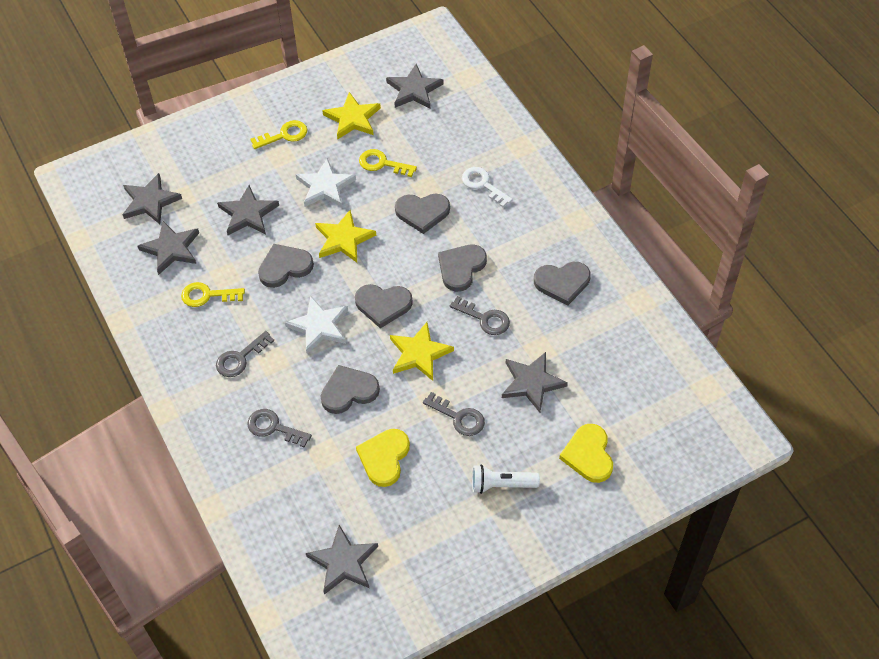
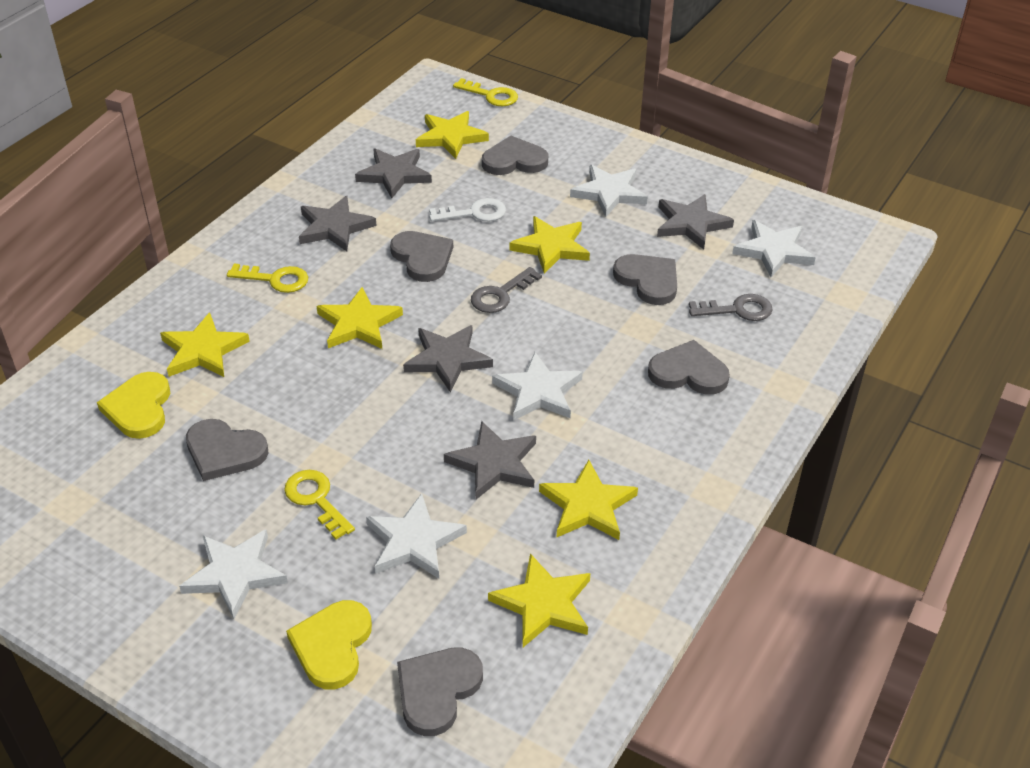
grey key: 4 -> 2
grey star: 6 -> 5
white flashlight: 1 -> 0
white star: 2 -> 5
yellow star: 3 -> 6

